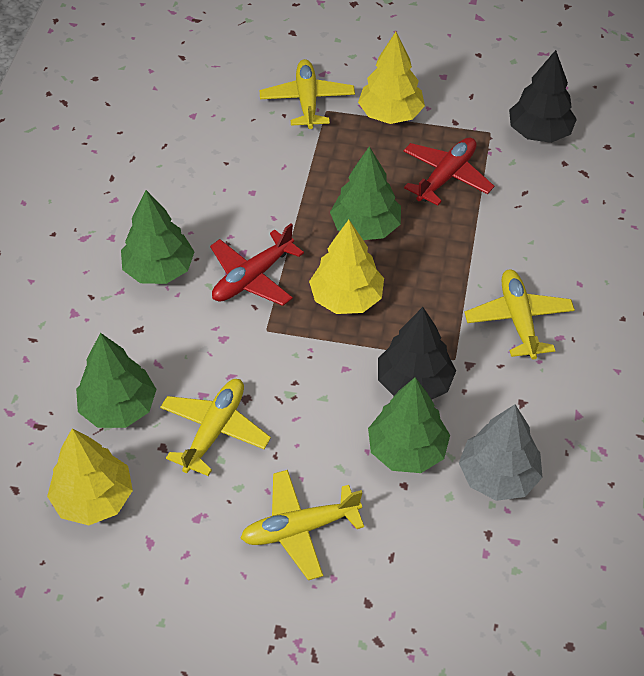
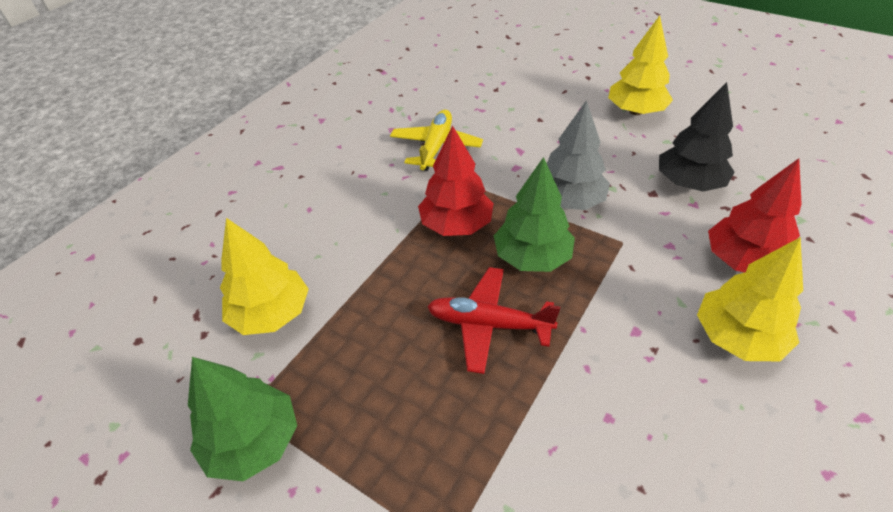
black tree: 2 -> 1
green tree: 4 -> 2
red plane: 2 -> 1
red tree: 0 -> 2
yellow plane: 4 -> 1

